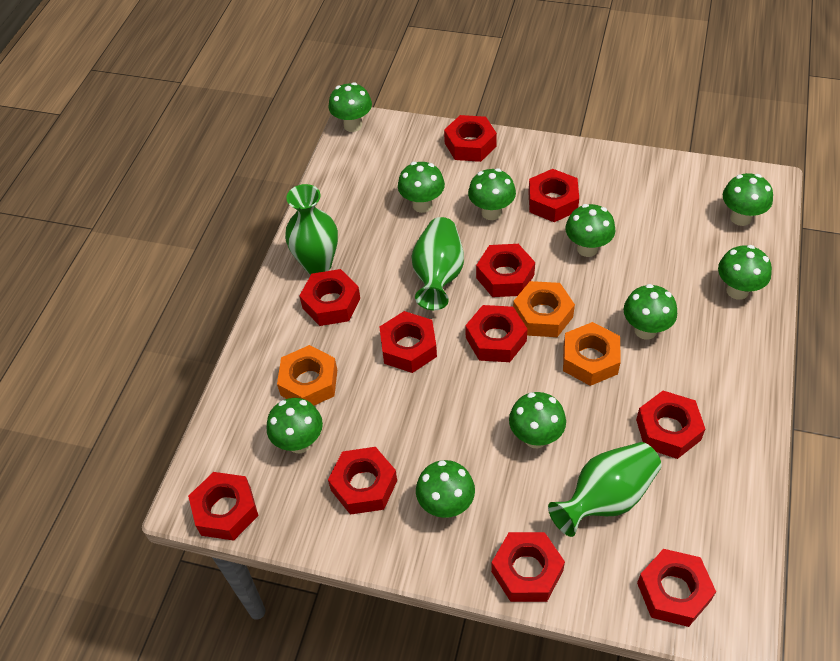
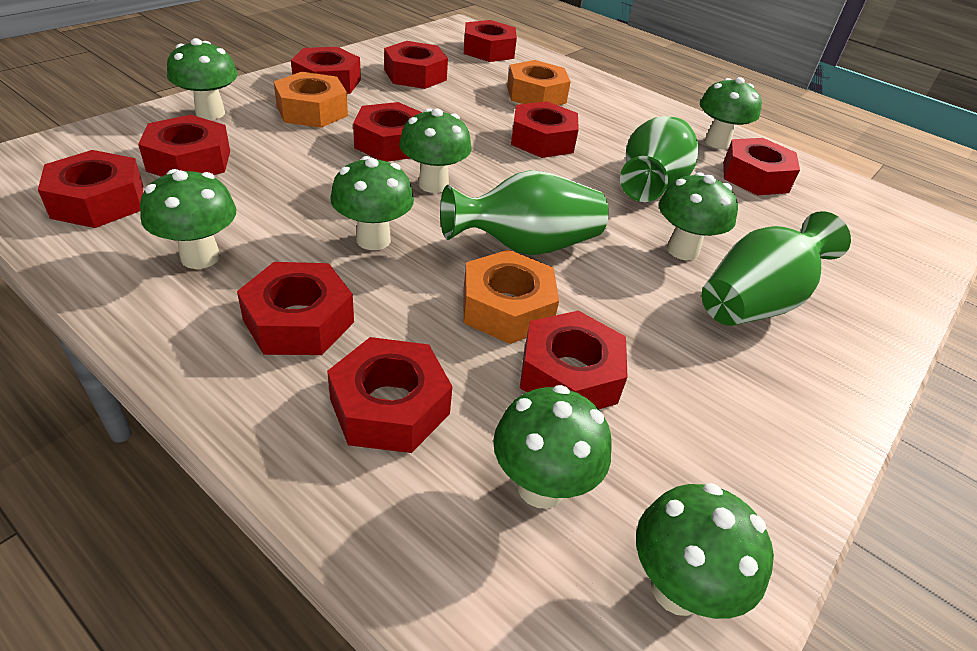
green mushroom: 10 -> 8

